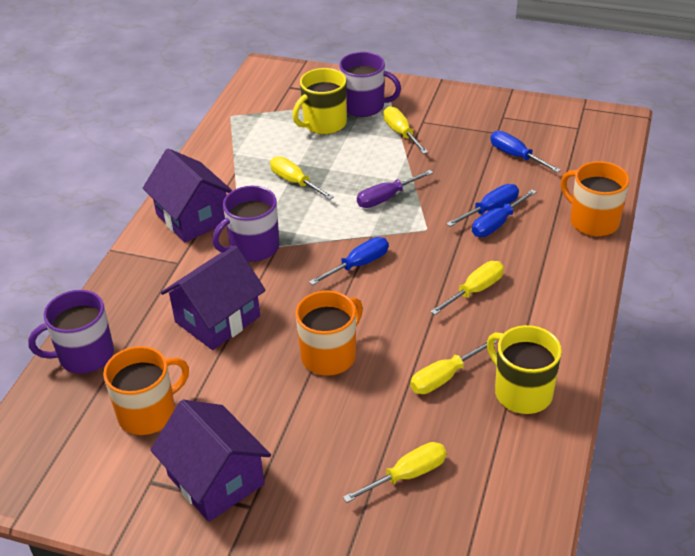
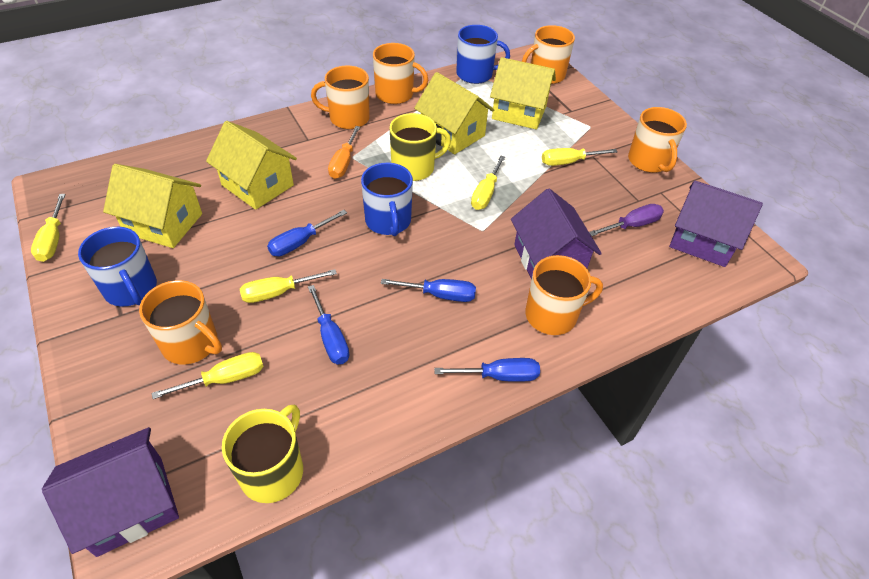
blue mug: 0 -> 3
orange mug: 3 -> 6
orange screwdriver: 0 -> 1
purple mug: 3 -> 0
yellow house: 0 -> 4

